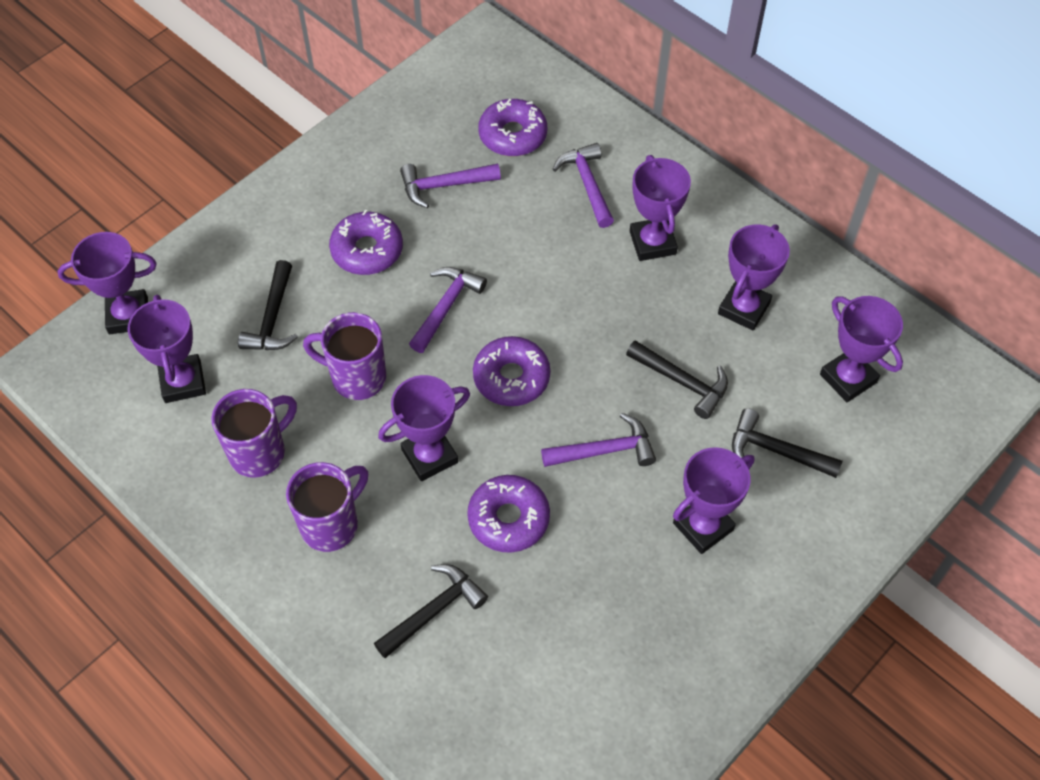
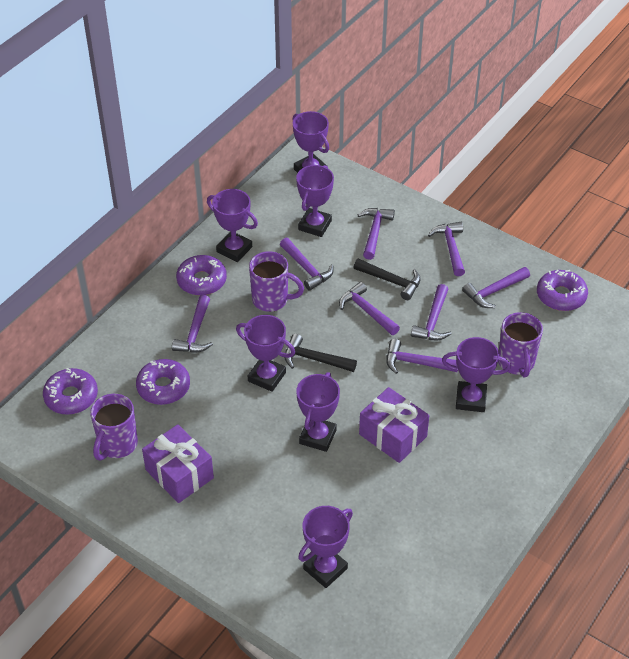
black hammer: 4 -> 2
purple gift: 0 -> 2
purple hammer: 4 -> 8

